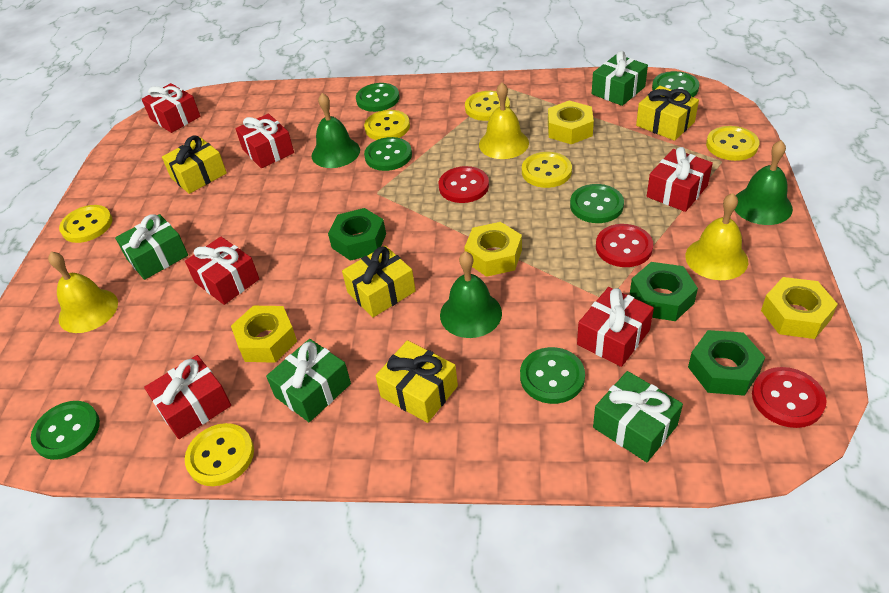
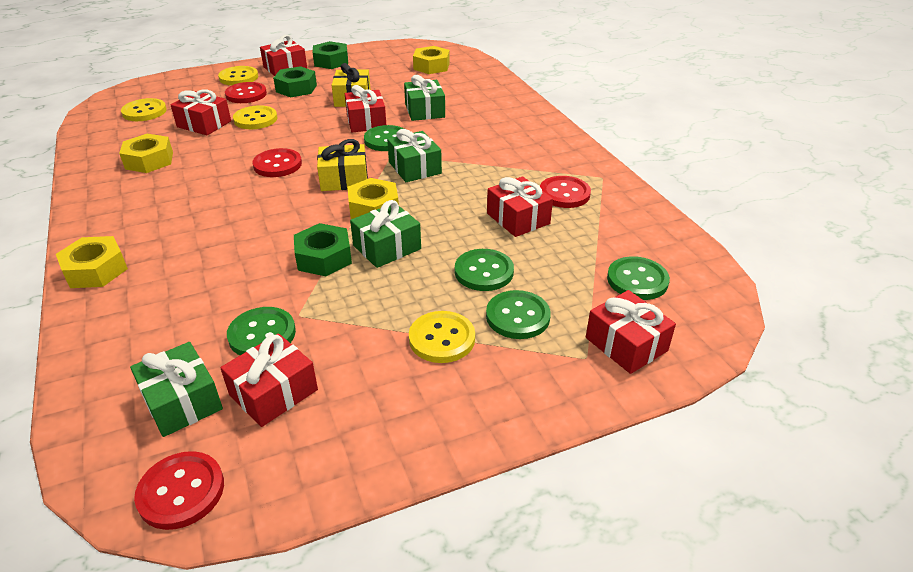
green bell: 3 -> 0
green button: 6 -> 5
red button: 3 -> 4
yellow bell: 3 -> 0
yellow button: 6 -> 4
yellow gift: 4 -> 2

